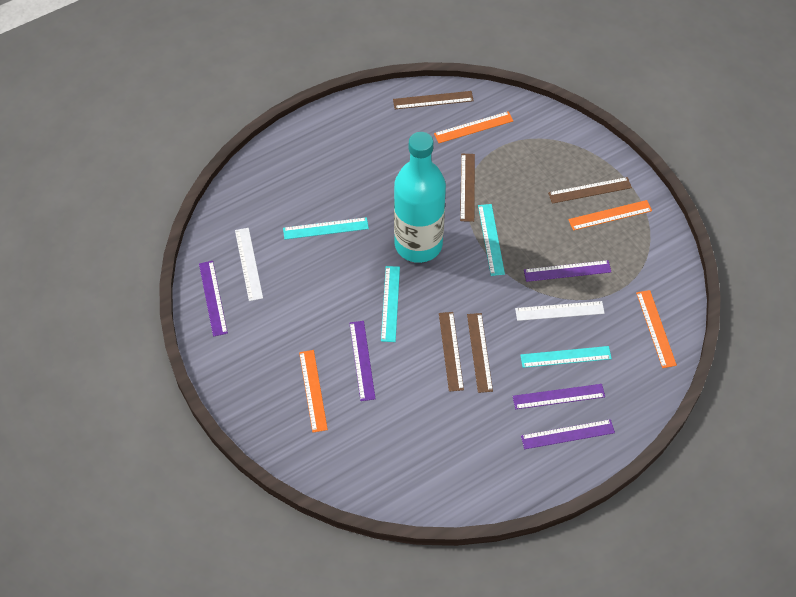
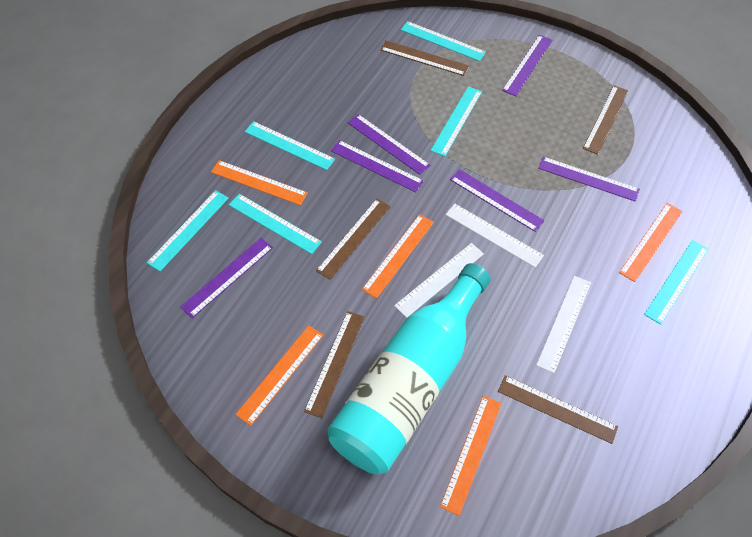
orange ruler: 4 -> 5
purple ruler: 5 -> 6
turquoise ruler: 4 -> 6
white ruler: 2 -> 3

